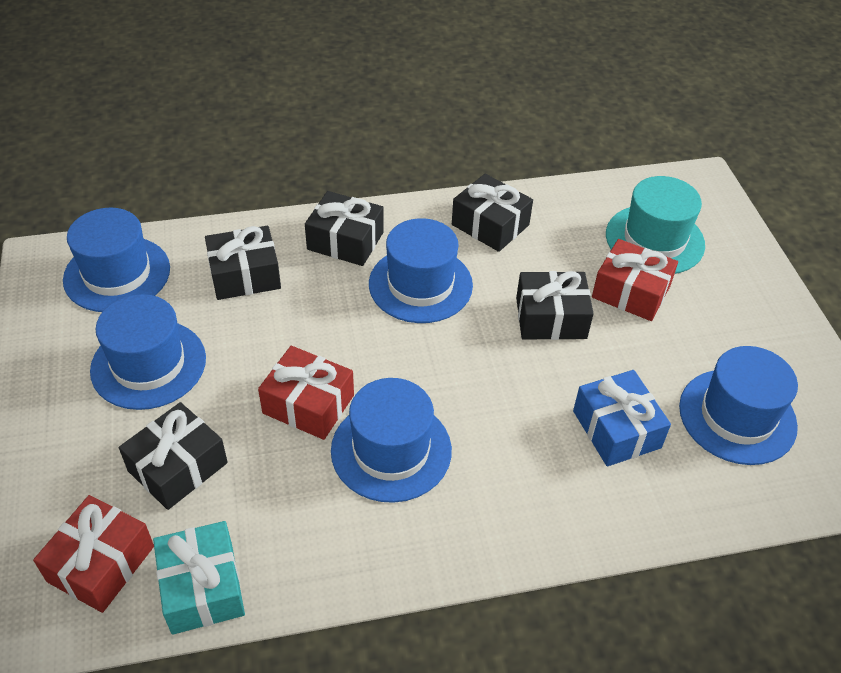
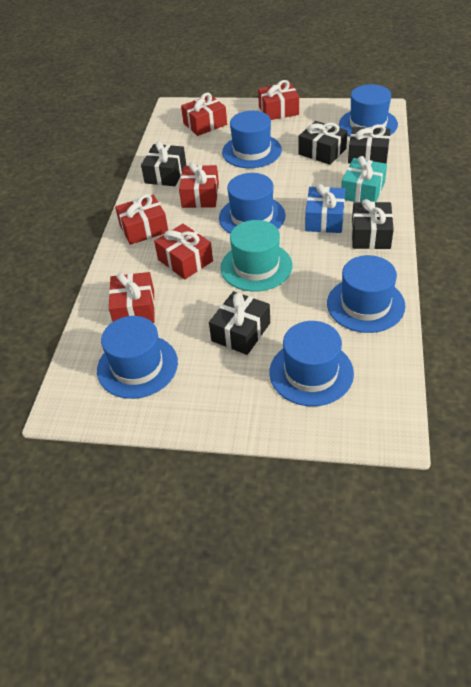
blue hat: 5 -> 6
red gift: 3 -> 6

